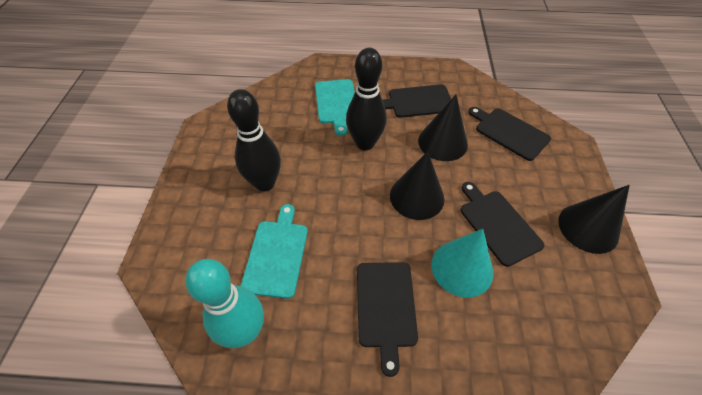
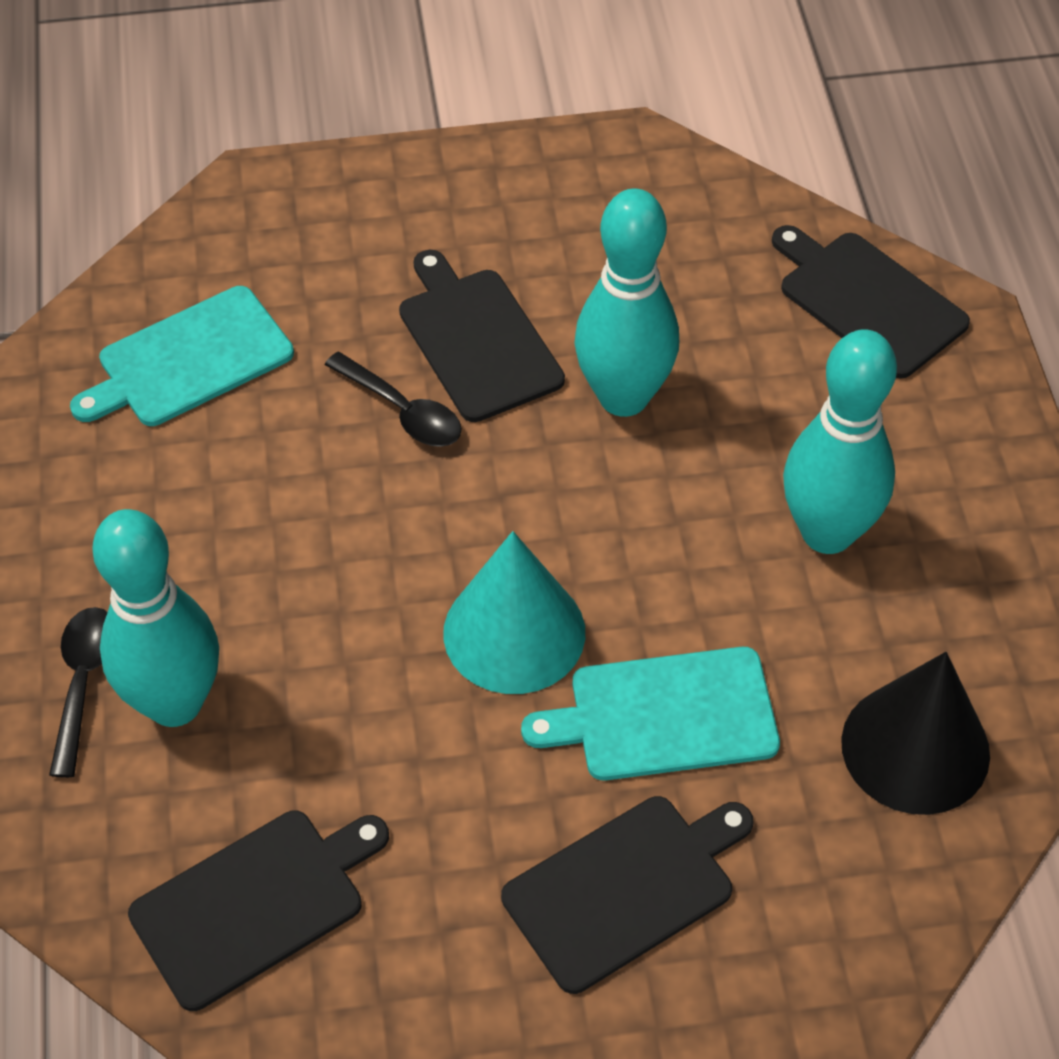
black bowling pin: 2 -> 0
black cone: 3 -> 1
black spoon: 0 -> 2
turquoise bowling pin: 1 -> 3

